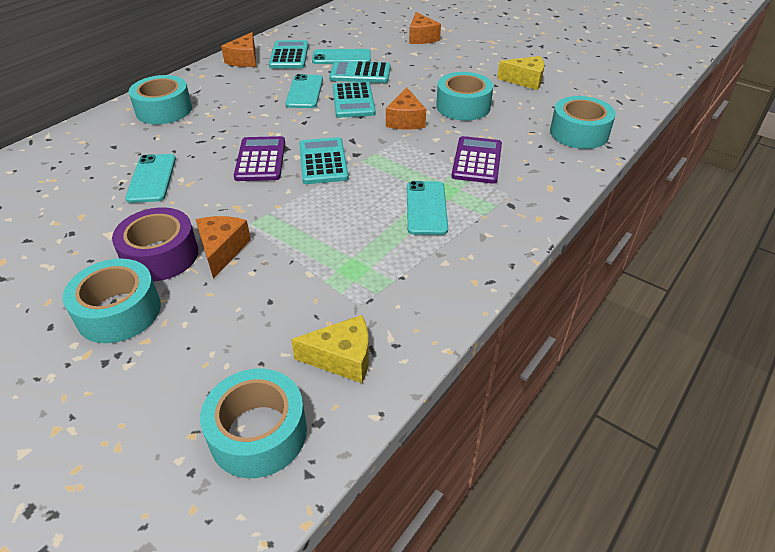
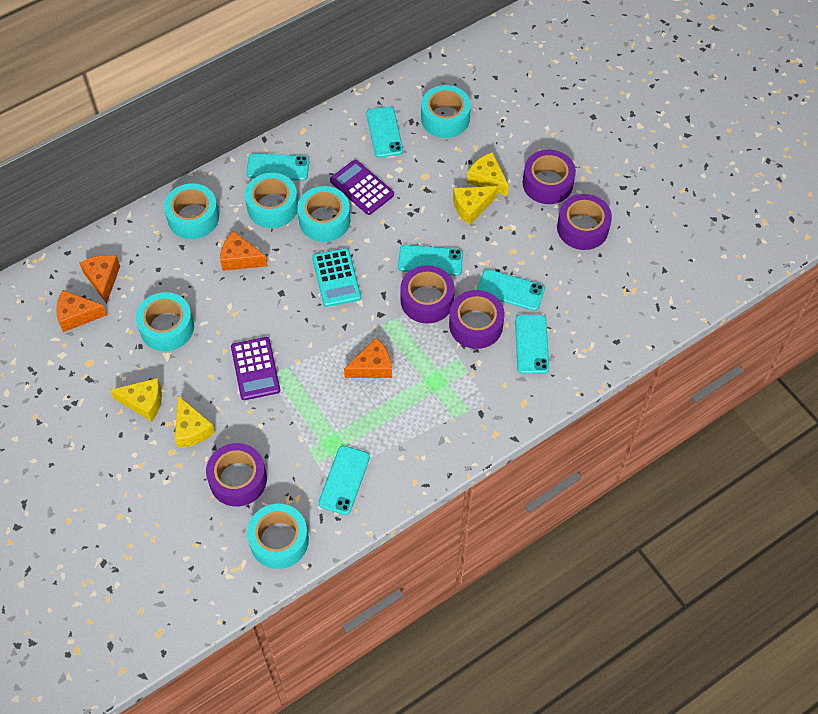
purple tape: 1 -> 5
turquoise calculator: 4 -> 1
turquoise phone: 4 -> 6
turquoise tape: 5 -> 6
yellow cheese: 2 -> 4

